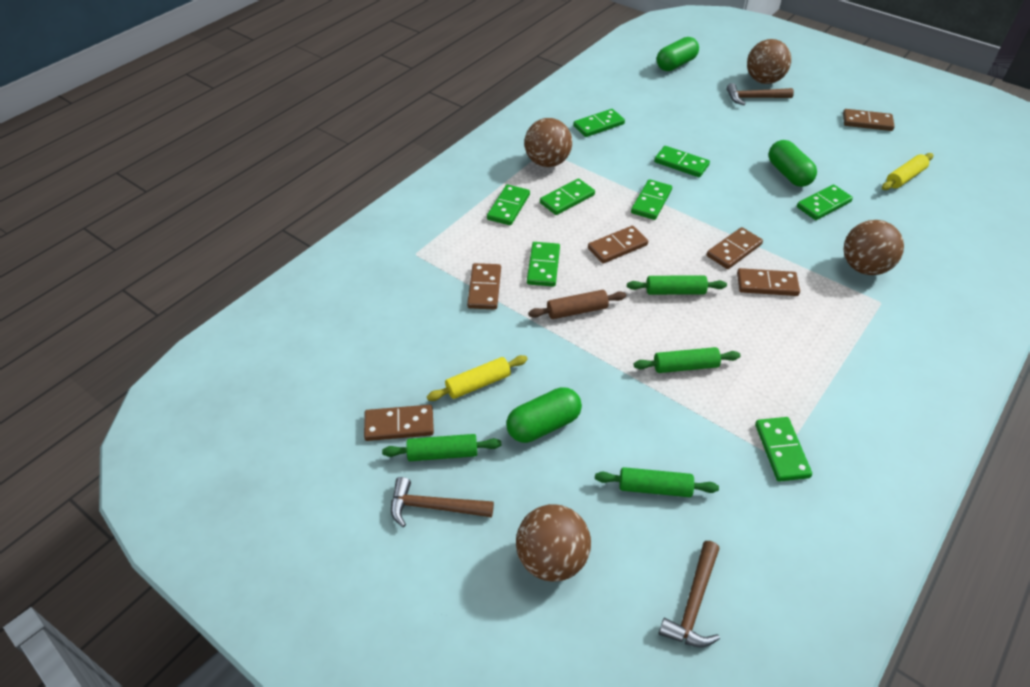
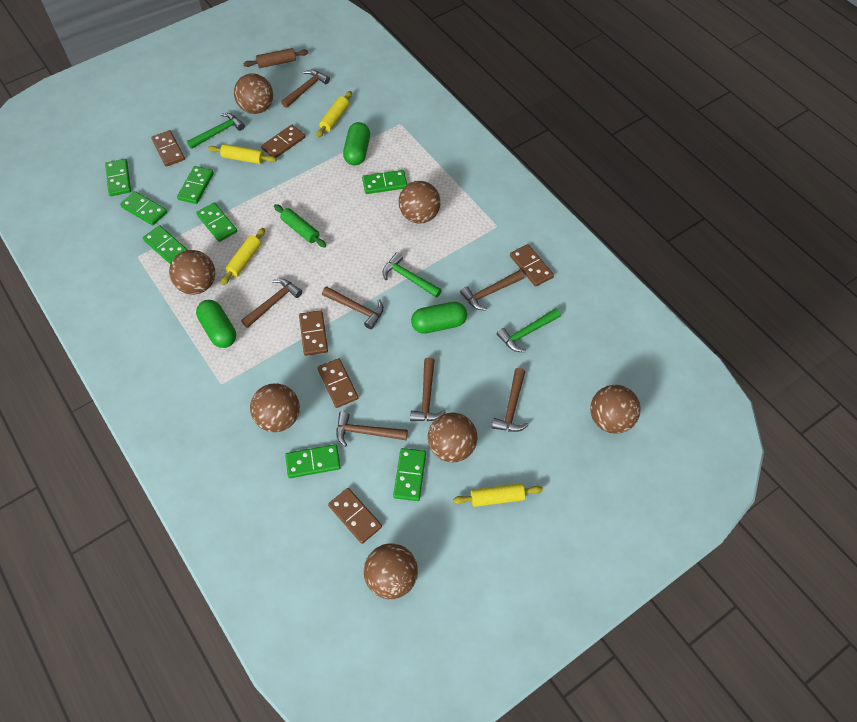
brown ball: 4 -> 7
brown hammer: 3 -> 7
green hammer: 0 -> 3
green rolling pin: 4 -> 1
yellow rolling pin: 2 -> 4

